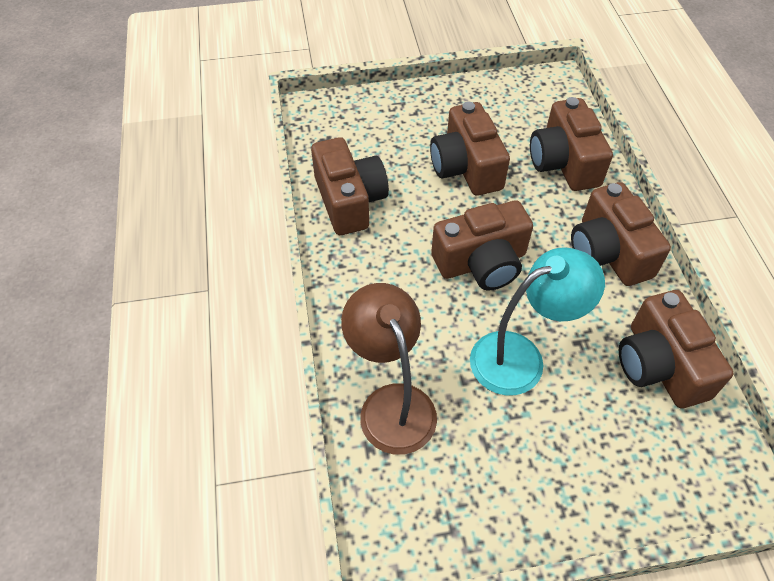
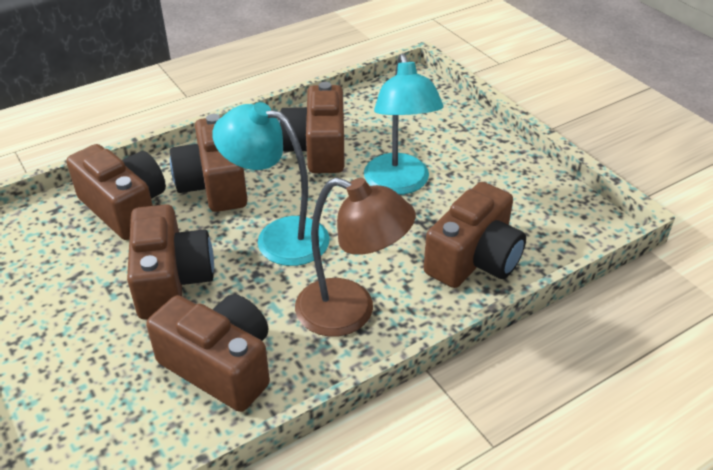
turquoise lamp: 1 -> 2

